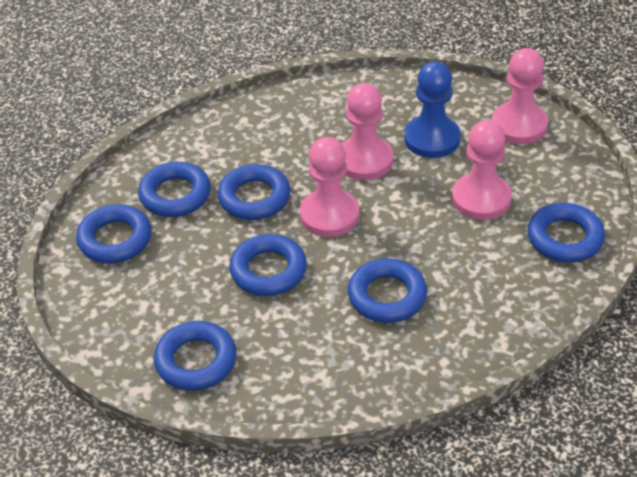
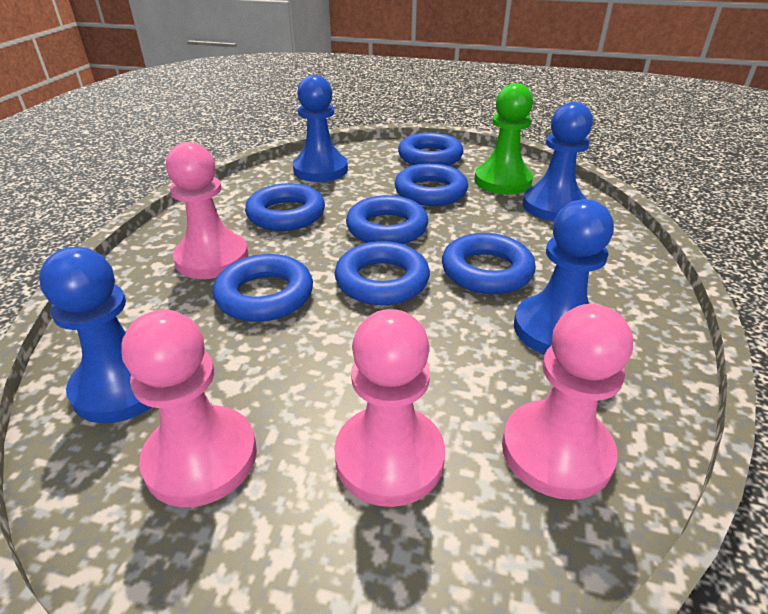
blue pawn: 1 -> 4
green pawn: 0 -> 1

